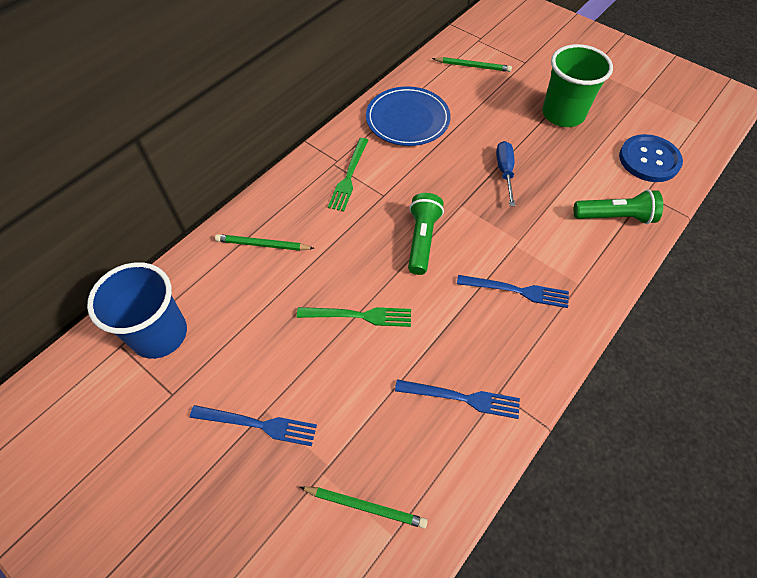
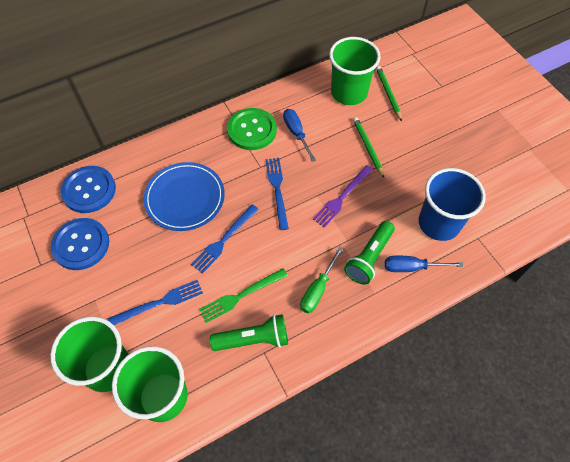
blue button: 1 -> 2
blue screwdriver: 1 -> 2
green button: 0 -> 1
green cup: 1 -> 3
green fork: 2 -> 1
green pencil: 3 -> 2
green screwdriver: 0 -> 1
purple fork: 0 -> 1

